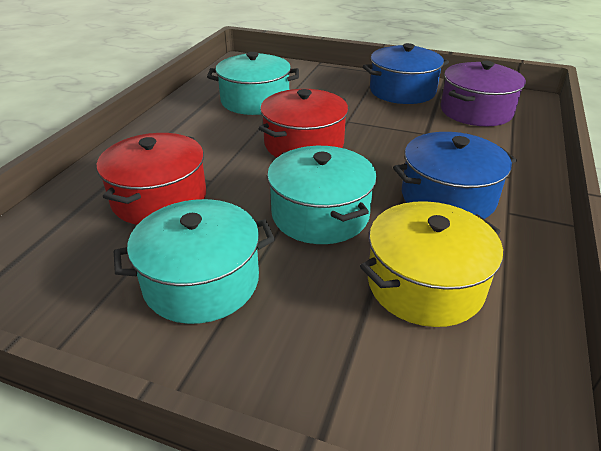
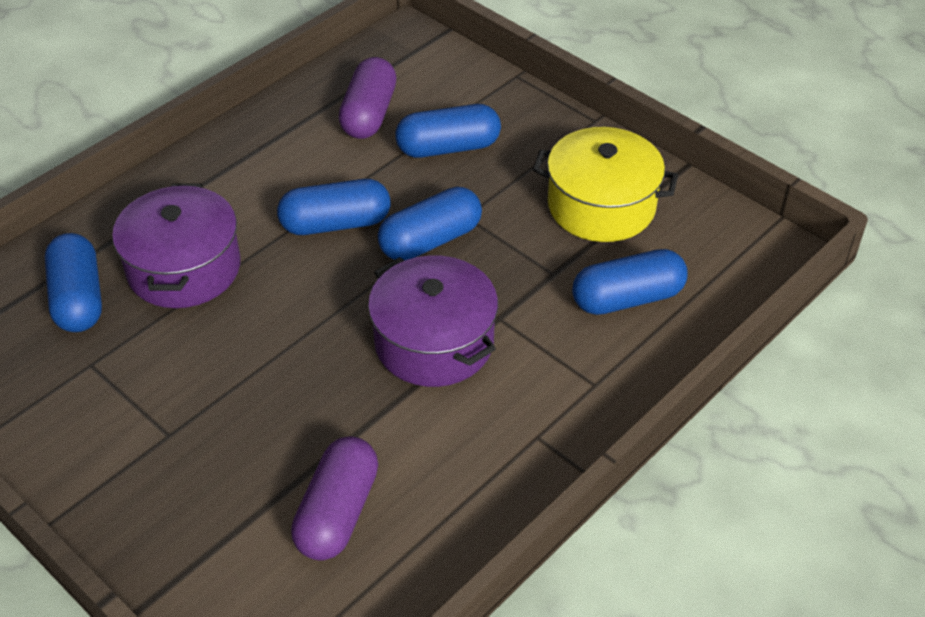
blue capsule: 0 -> 5
blue pot: 2 -> 0
purple capsule: 0 -> 2
purple pot: 1 -> 2
red pot: 2 -> 0
turquoise pot: 3 -> 0

